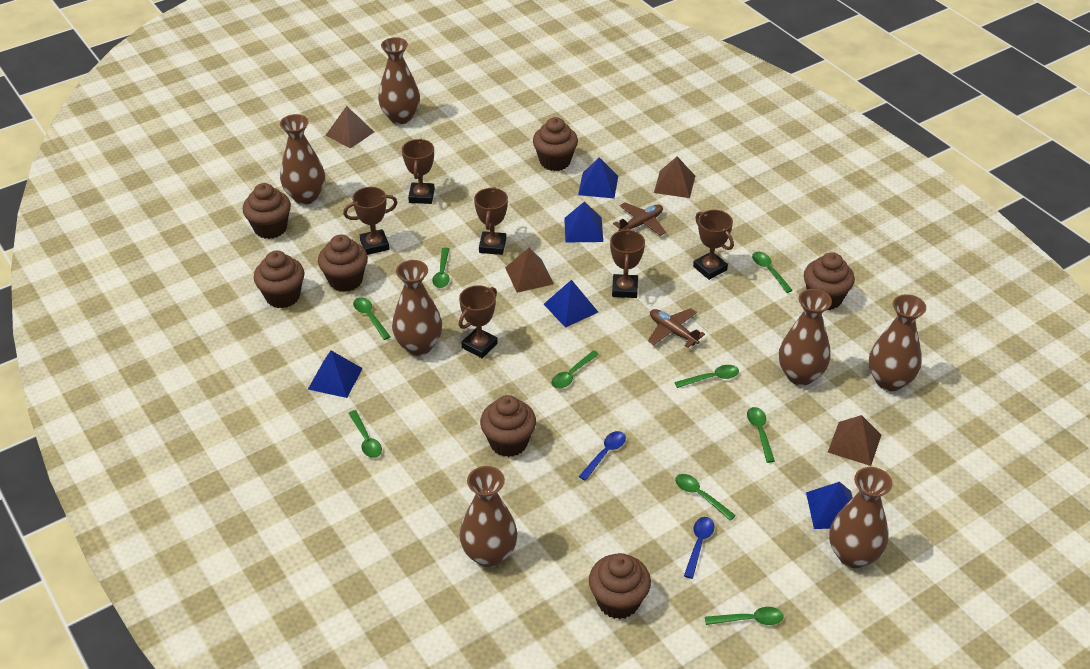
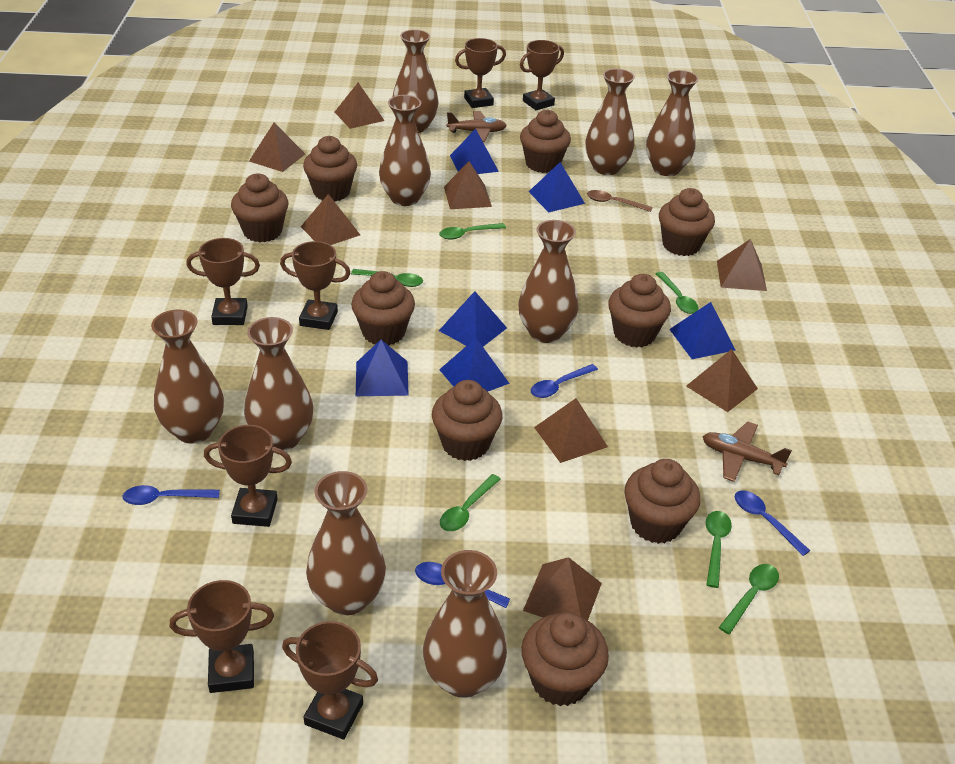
blue pyramid: 5 -> 6
blue spoon: 2 -> 4
brown cupcake: 7 -> 9
brown pyramid: 4 -> 8
brown spoon: 0 -> 1
brown trophy: 6 -> 7
brown vase: 7 -> 9
green spoon: 9 -> 6

